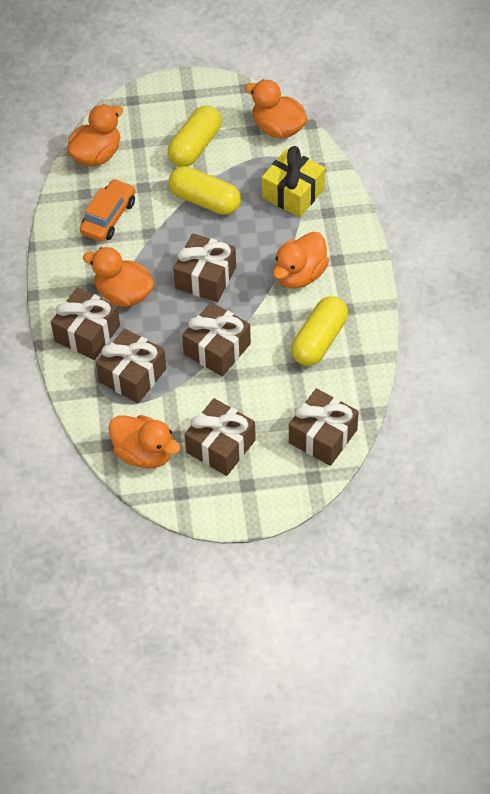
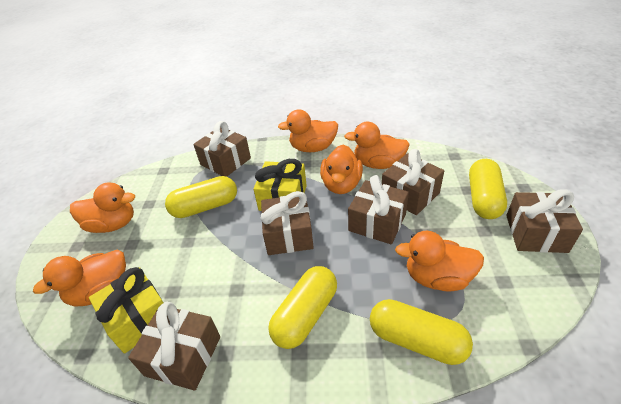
orange car: 1 -> 0
orange duck: 5 -> 6
yellow capsule: 3 -> 4
yellow gift: 1 -> 2

